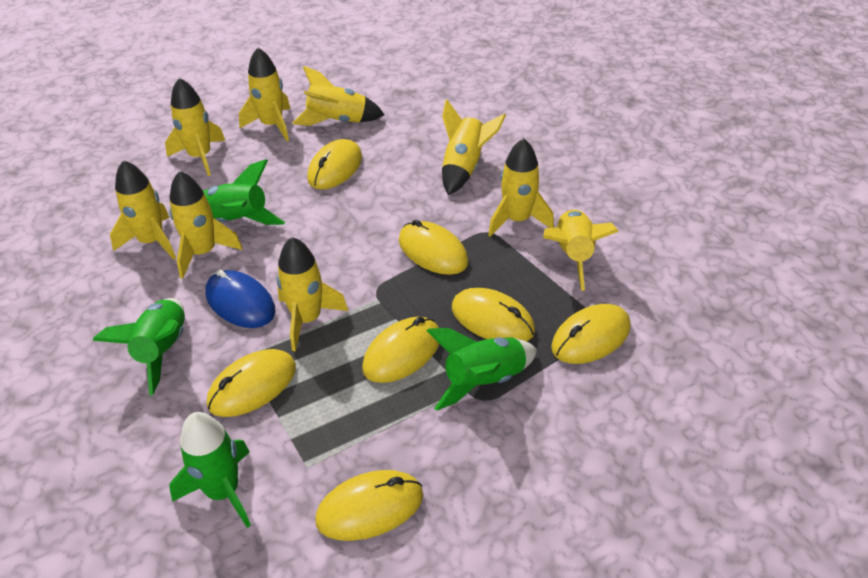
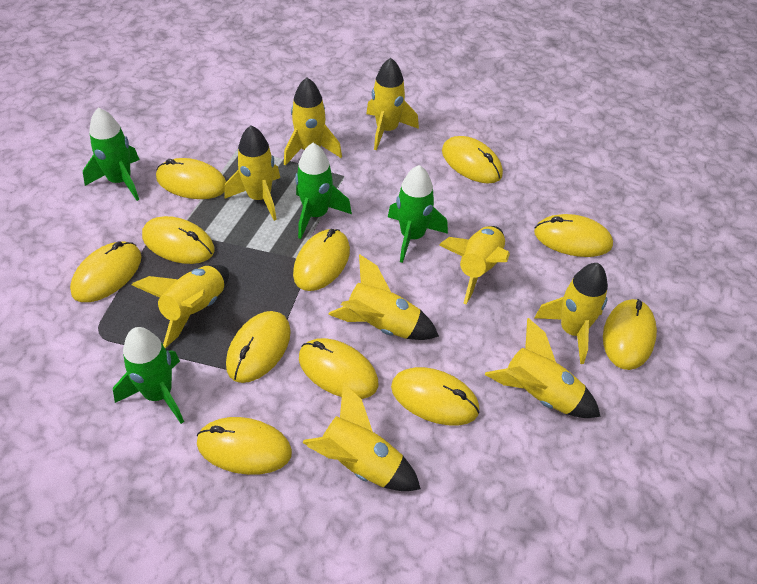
blue mouse: 1 -> 0
yellow mouse: 7 -> 11

